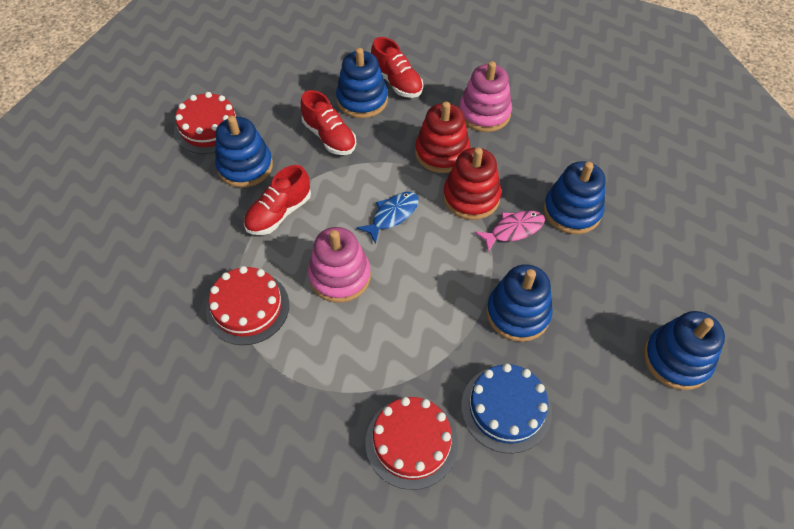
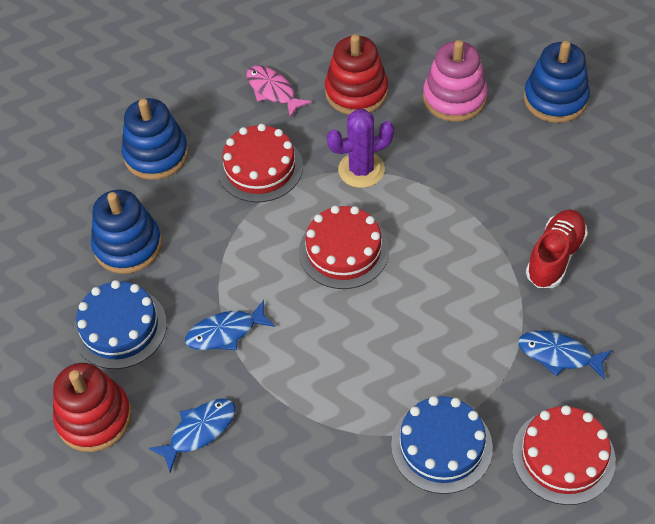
blue cake: 1 -> 2
blue fish: 1 -> 3
blue stacking toy: 5 -> 3
pink stacking toy: 2 -> 1
purple cactus: 0 -> 1
red shoe: 3 -> 1

